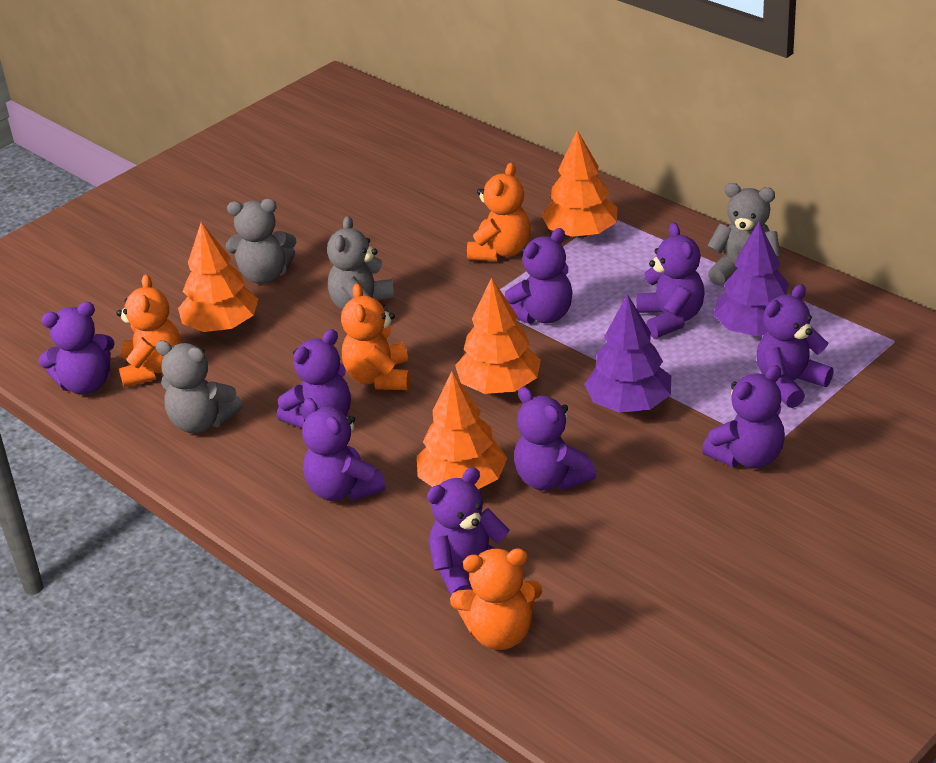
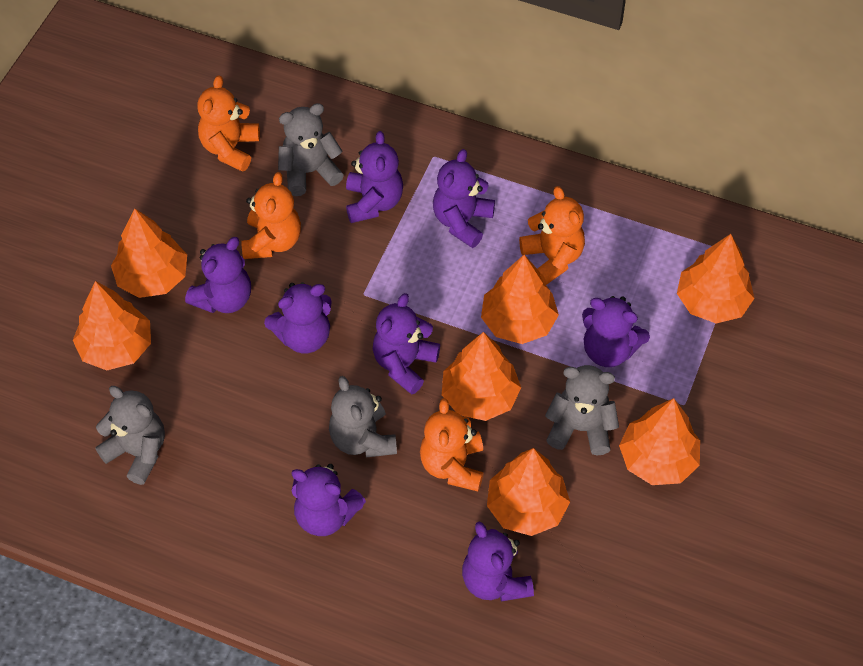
orange tree: 4 -> 7
purple teddy bear: 9 -> 8
purple tree: 2 -> 0

